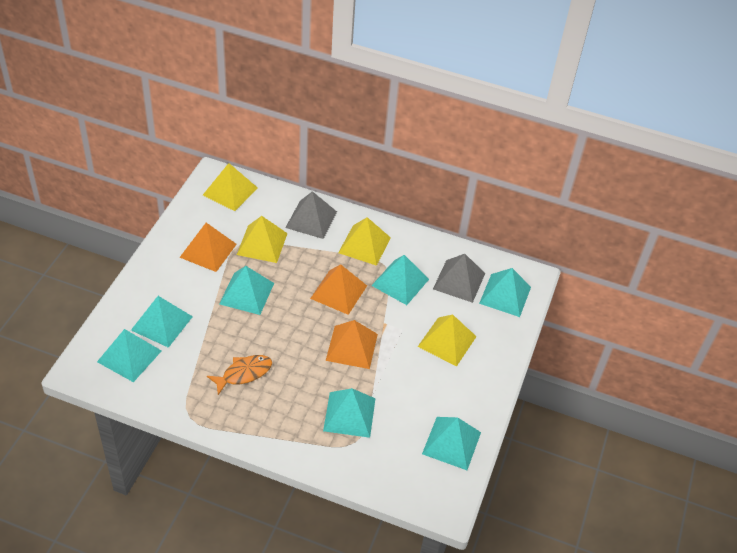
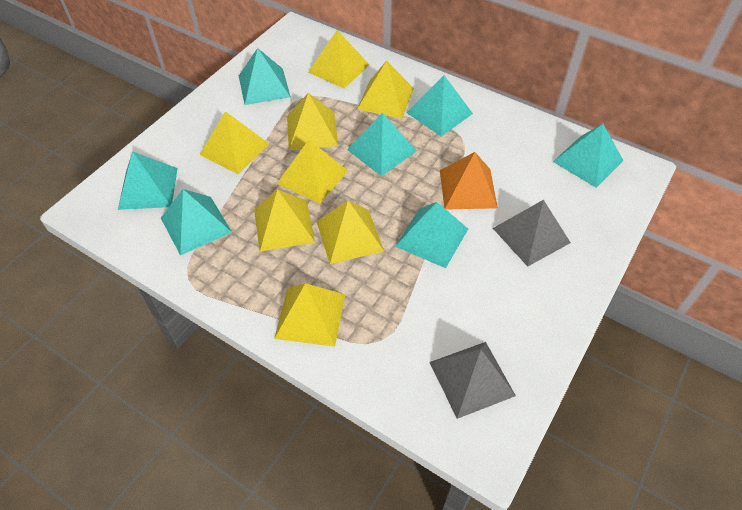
orange fish: 1 -> 0
orange pyramid: 3 -> 1
yellow pyramid: 4 -> 8

